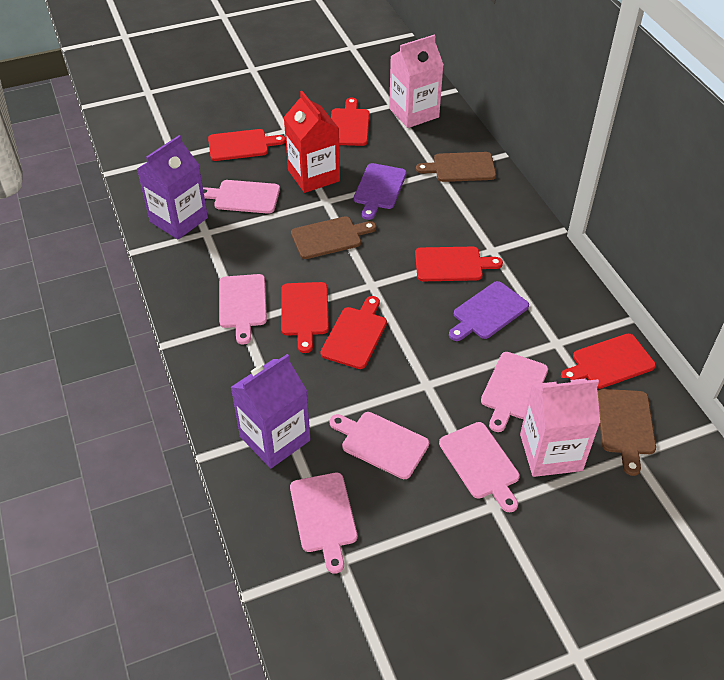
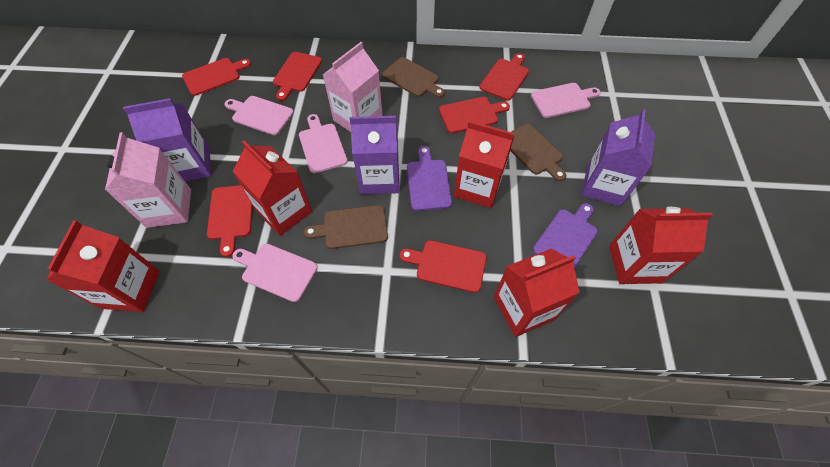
pink cutting board: 6 -> 4
purple carton: 2 -> 3
red carton: 1 -> 5

